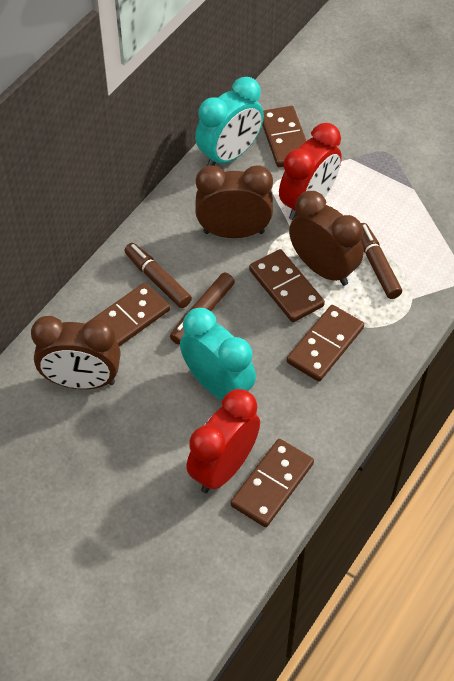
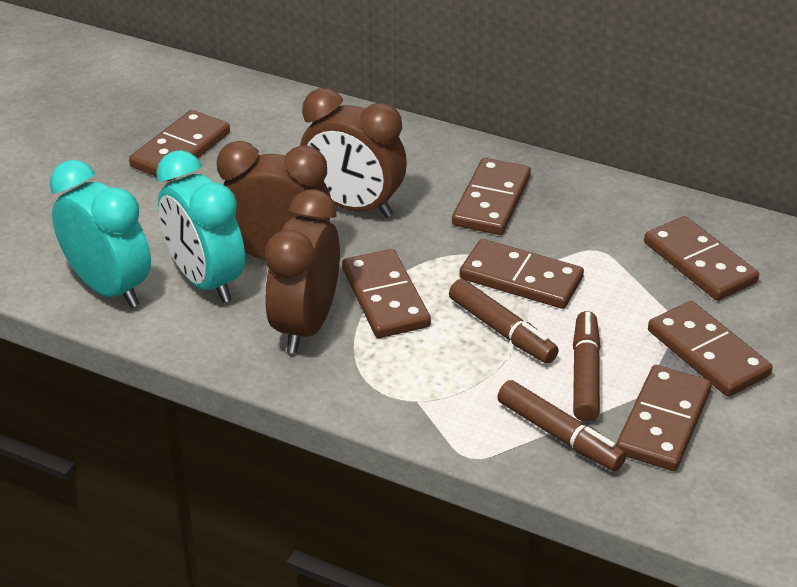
brown domino: 5 -> 7
red clock: 2 -> 0

